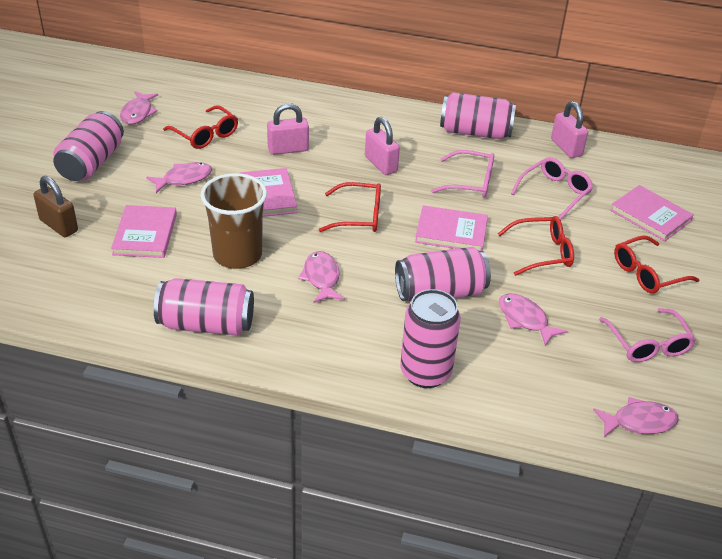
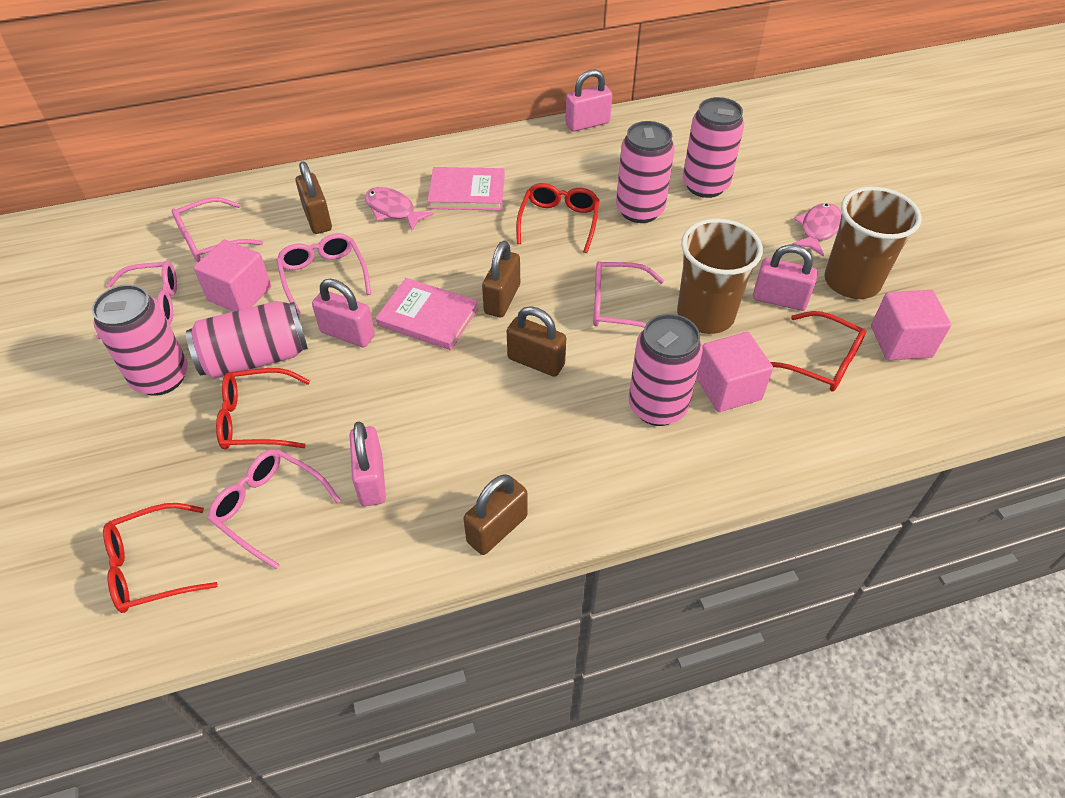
brown cup: 1 -> 2
brown padlock: 1 -> 4
pink book: 4 -> 2
pink cube: 0 -> 3
pink fish: 5 -> 2
pink glasses: 3 -> 5
pink padlock: 3 -> 4

